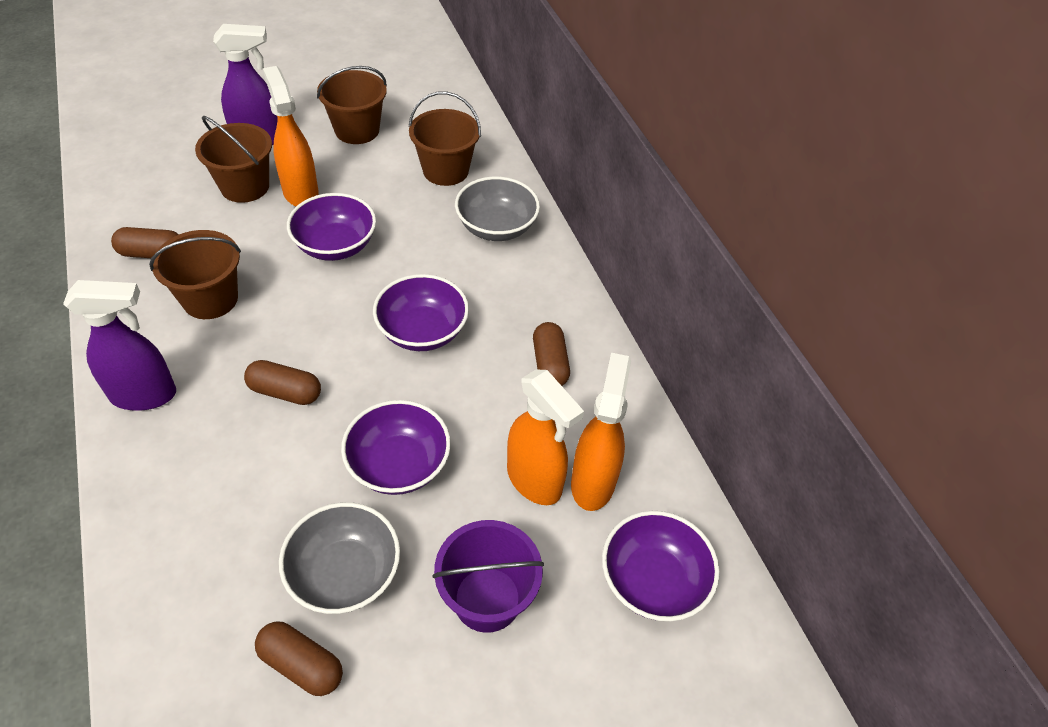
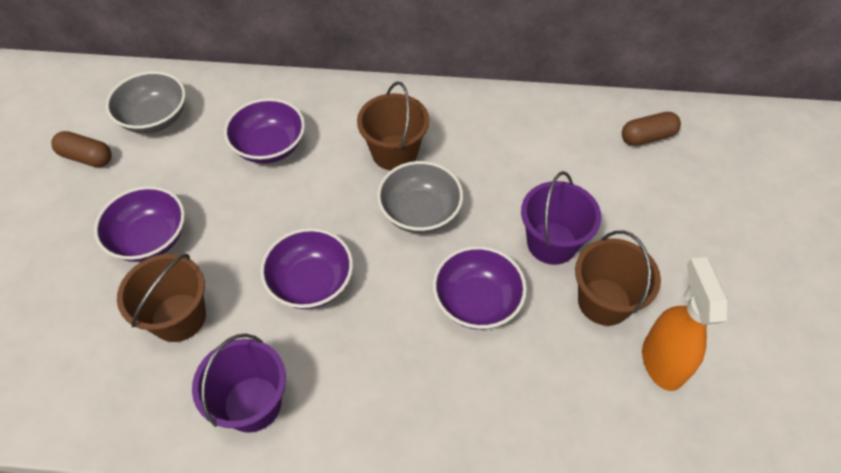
brown bucket: 4 -> 3
brown capsule: 4 -> 2
orange spray bottle: 3 -> 1
purple bucket: 1 -> 2
purple spray bottle: 2 -> 0

